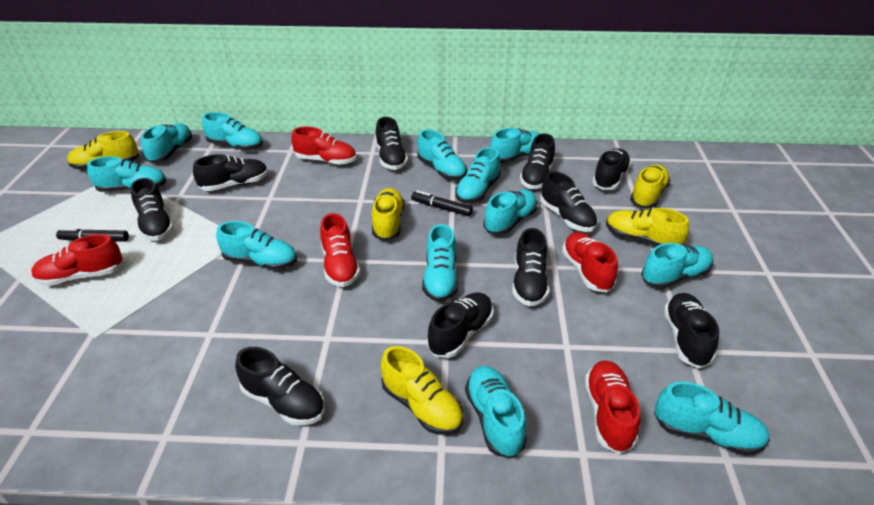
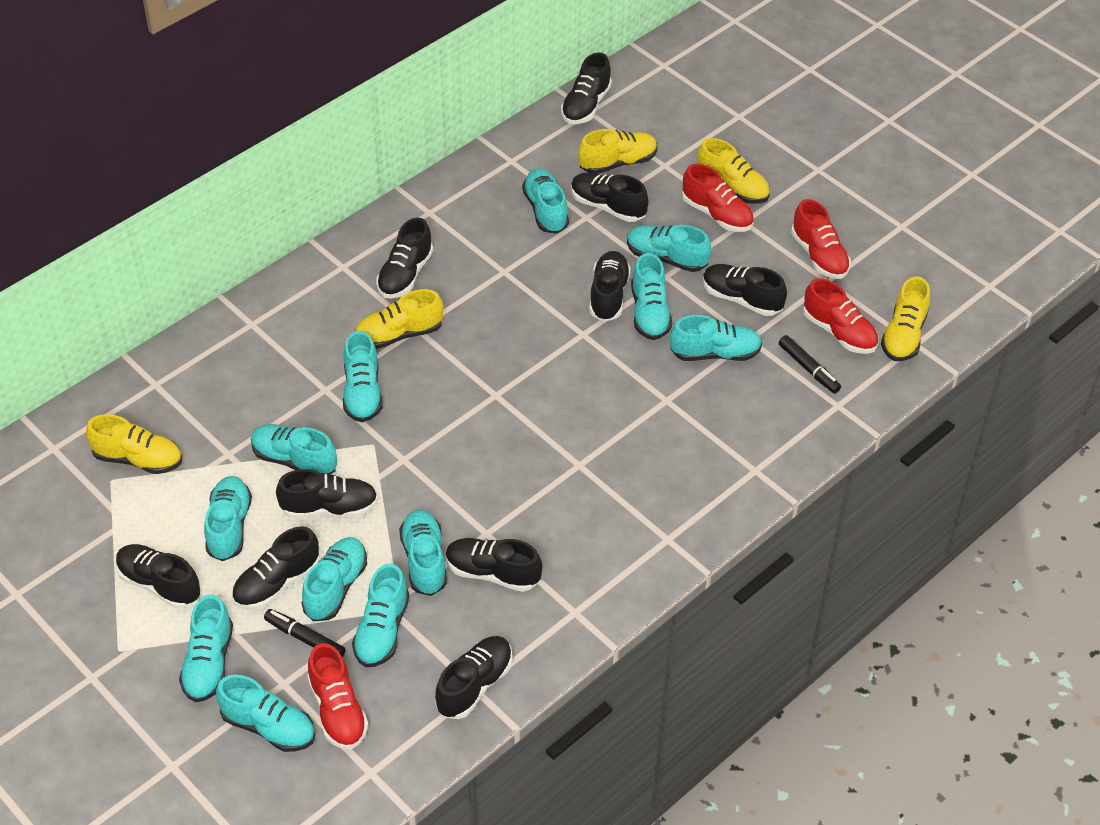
red shoe: 5 -> 4

